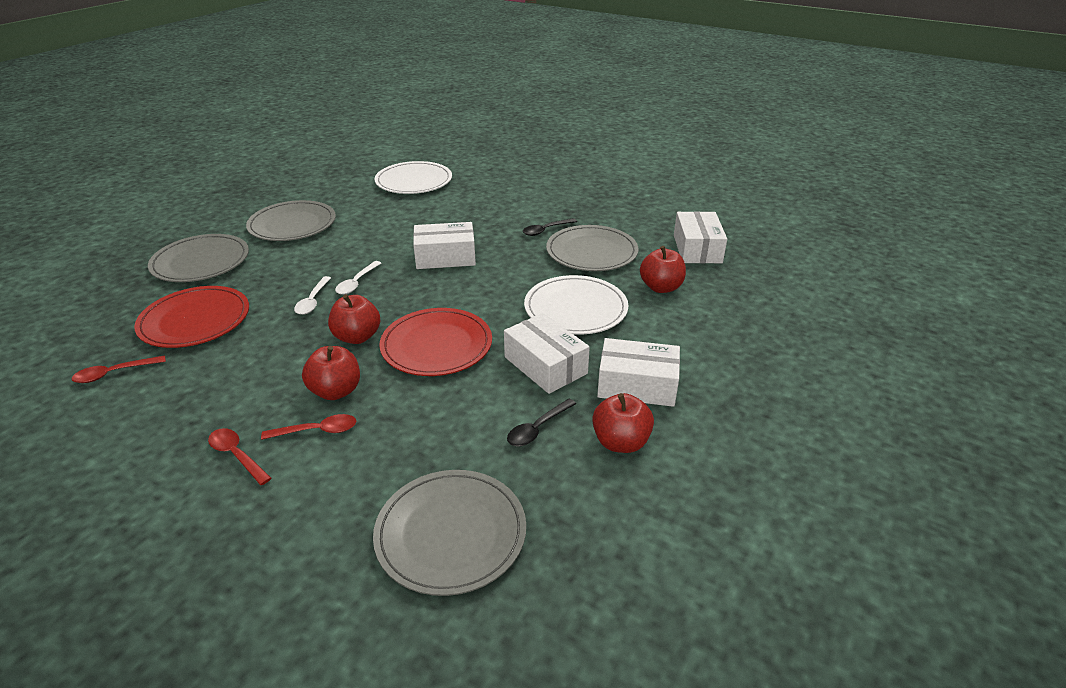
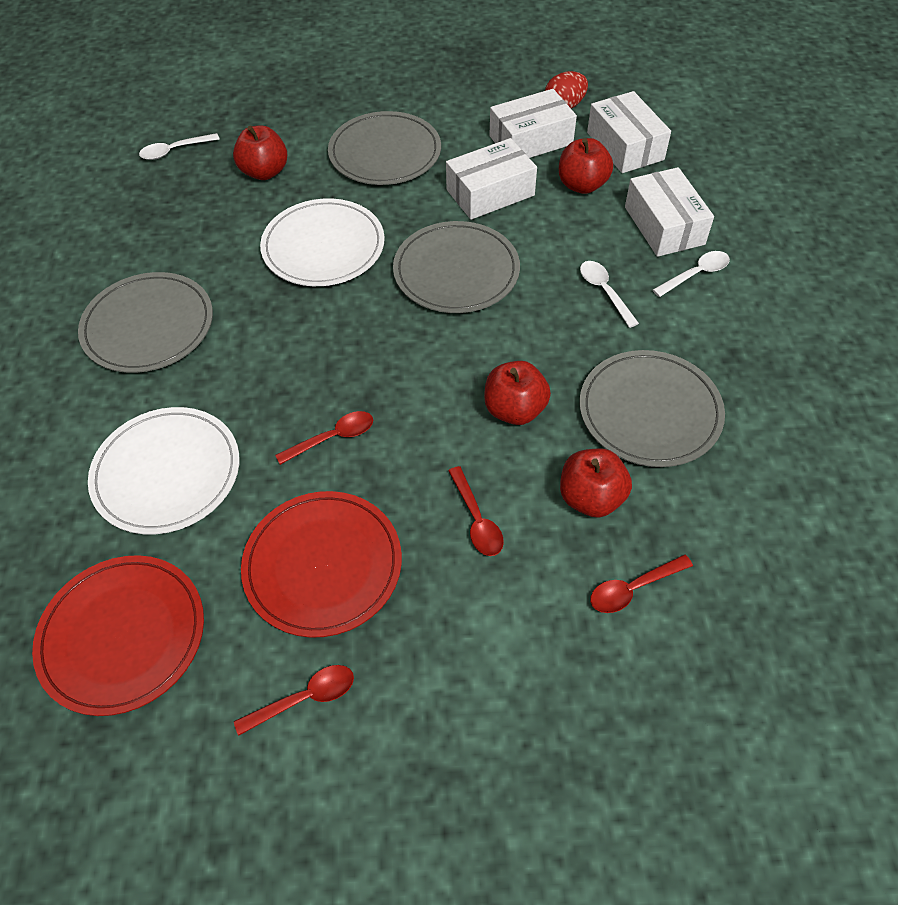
black spoon: 2 -> 0
red egg: 0 -> 1
red spoon: 3 -> 4
white spoon: 2 -> 3

